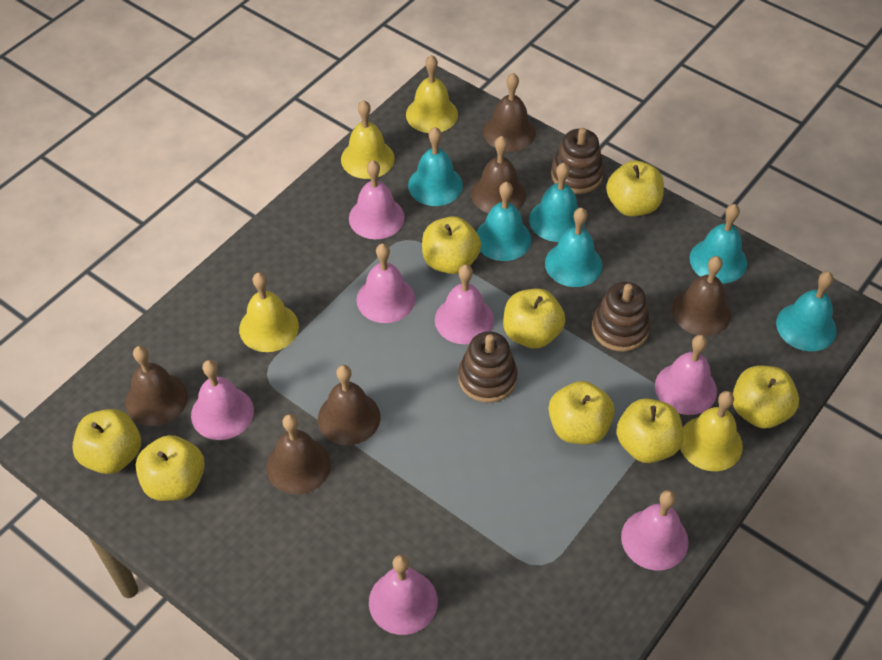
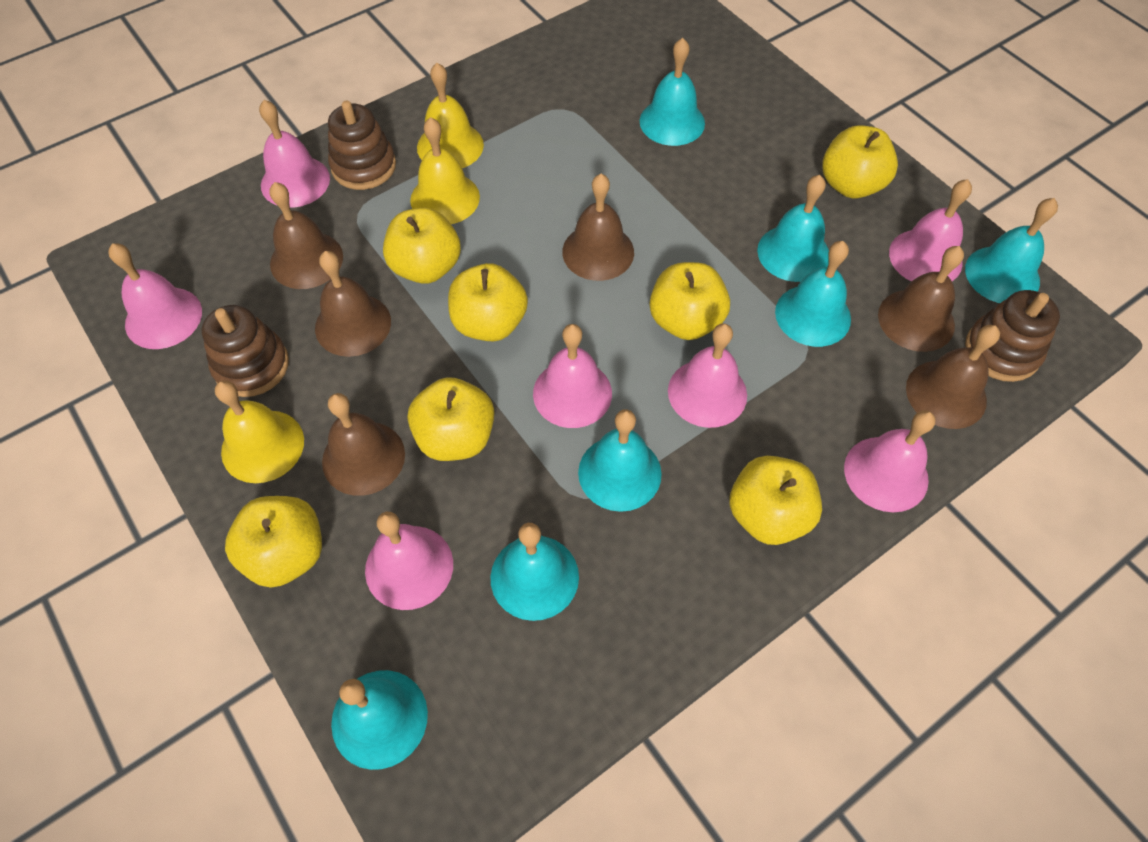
turquoise bell: 6 -> 7
yellow apple: 8 -> 7
yellow bell: 4 -> 3

